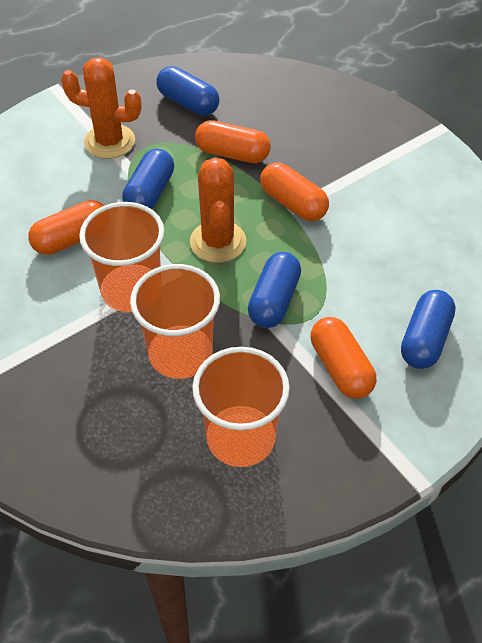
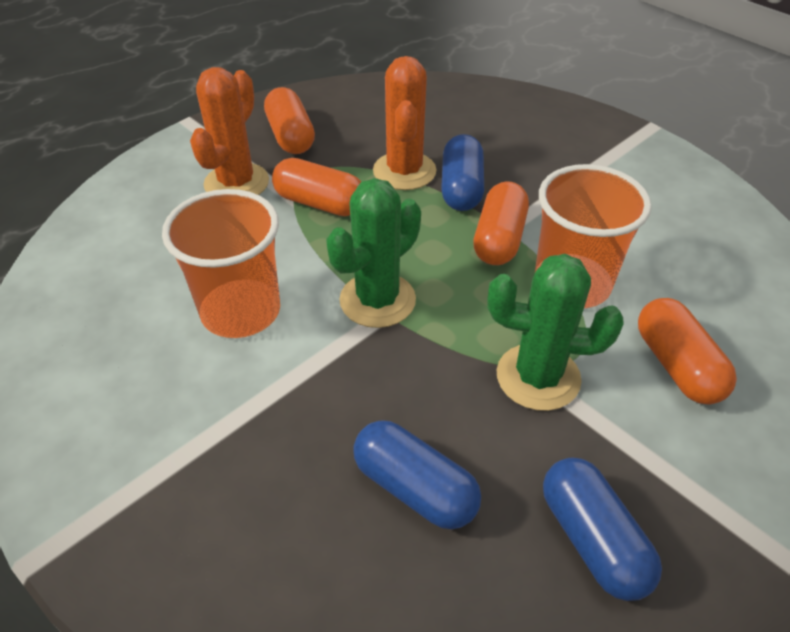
blue capsule: 4 -> 3
green cactus: 0 -> 2
orange cup: 3 -> 2

